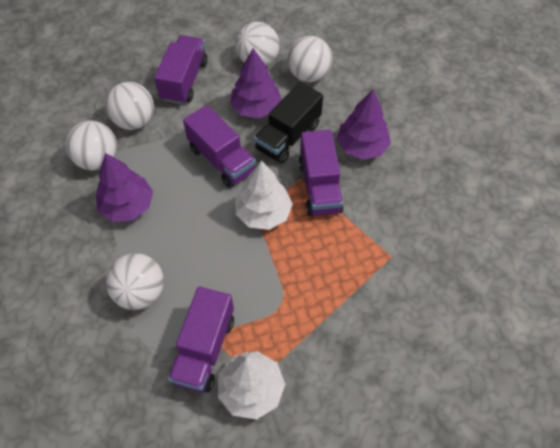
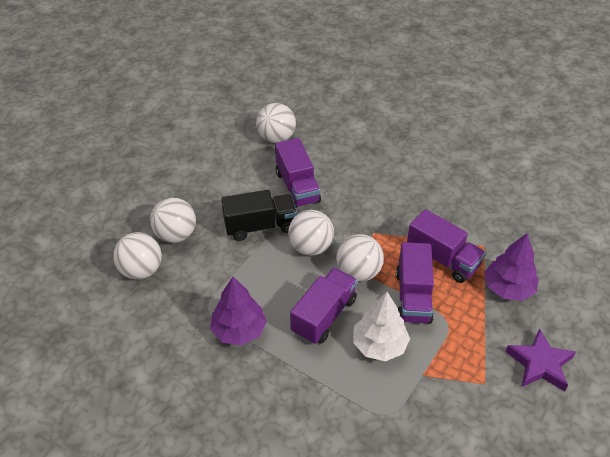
purple star: 0 -> 1
purple tree: 3 -> 2
white tree: 2 -> 1

